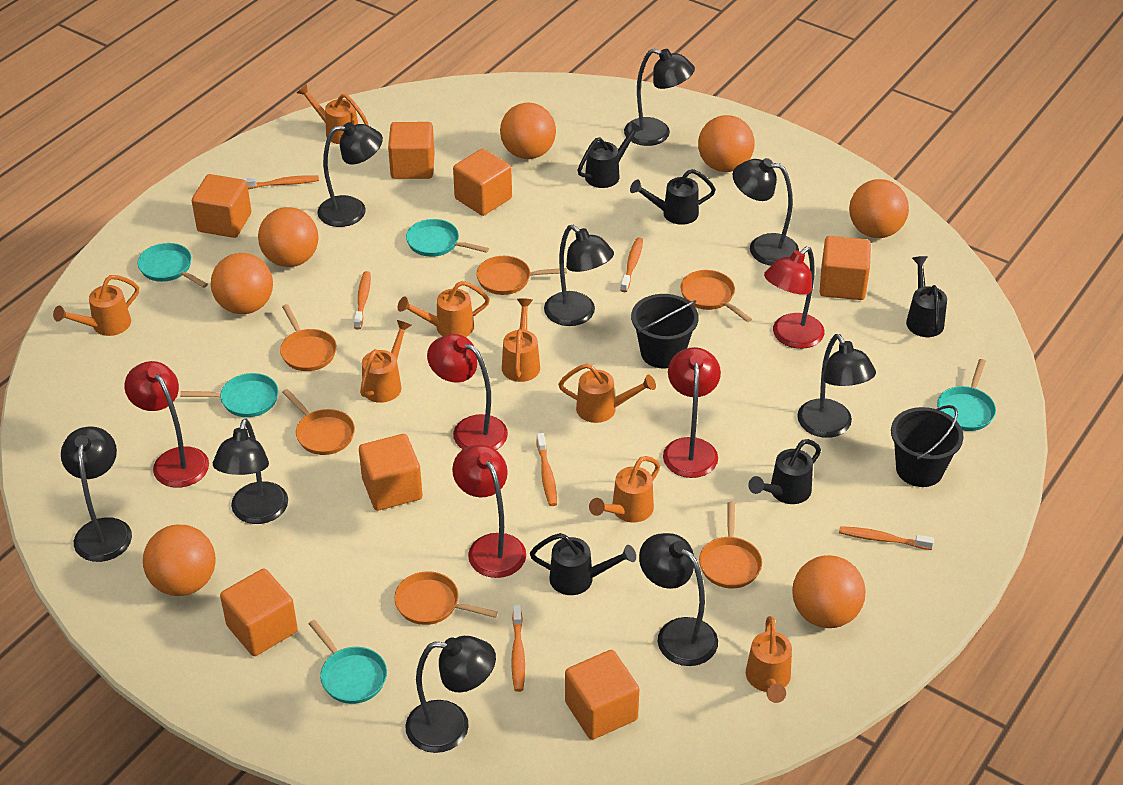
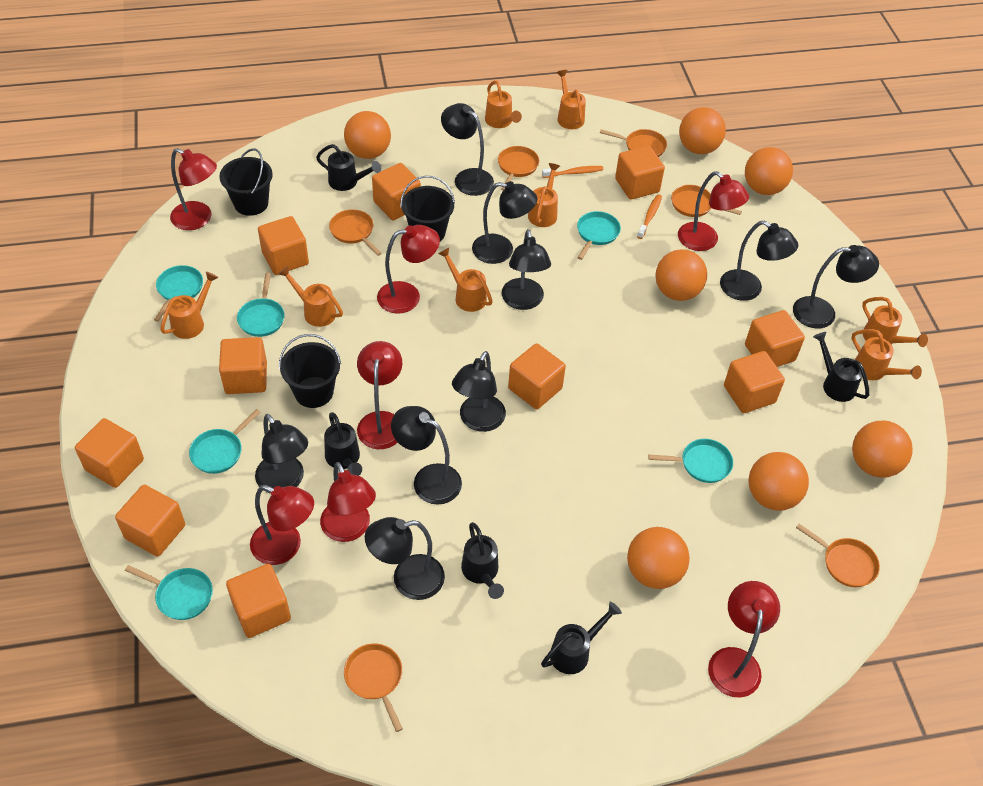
black bucket: 2 -> 3
orange cube: 7 -> 10
orange toothbrush: 6 -> 2
red lamp: 5 -> 7
turquoise pan: 5 -> 6

